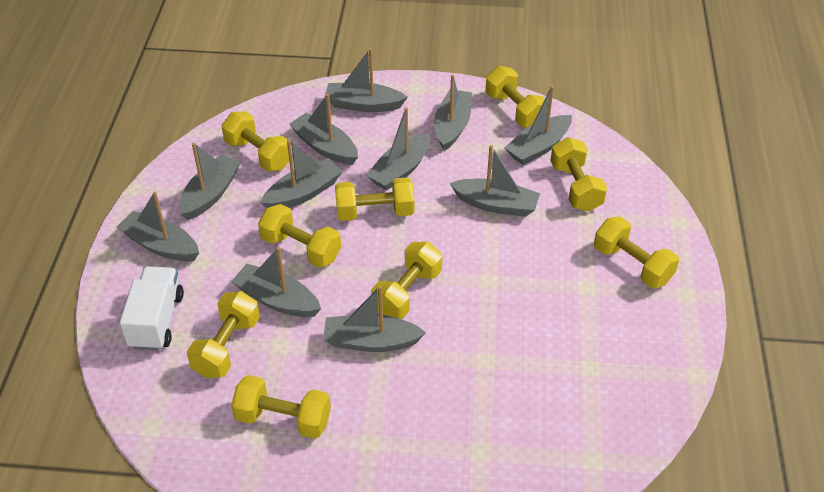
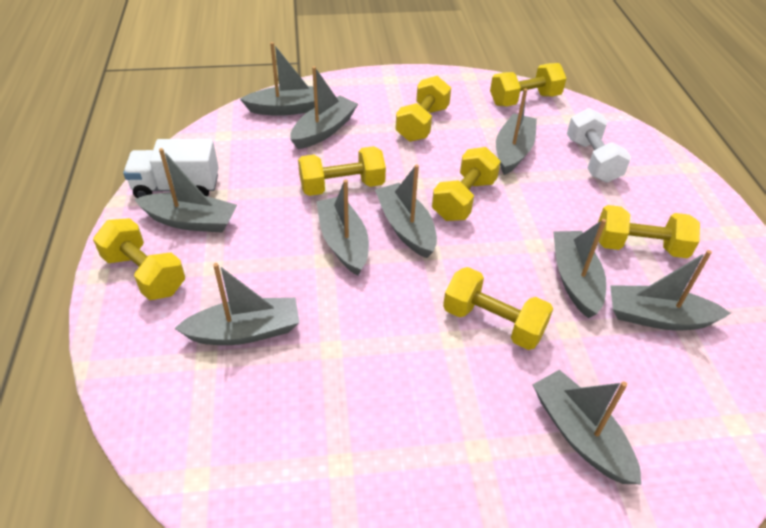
grey boat: 11 -> 10
white dumbbell: 0 -> 1
yellow dumbbell: 9 -> 7

